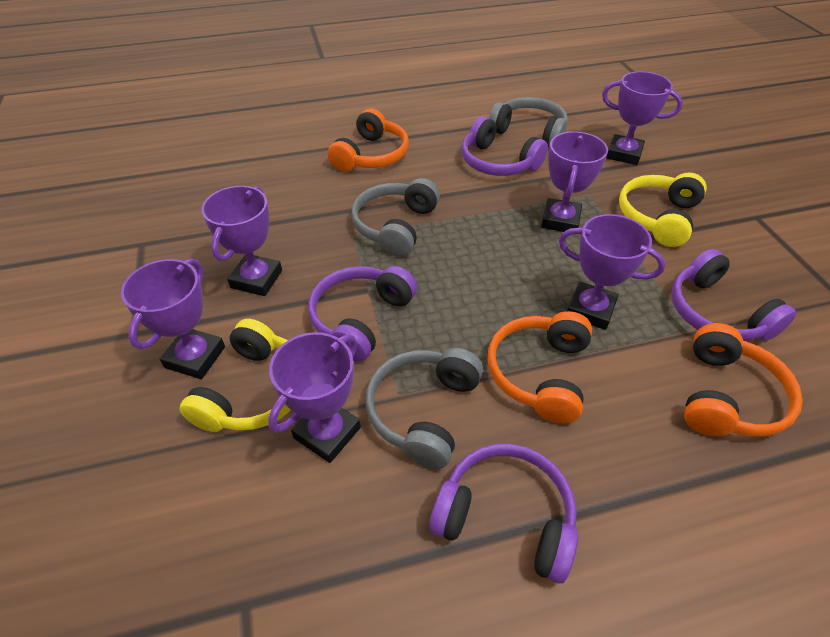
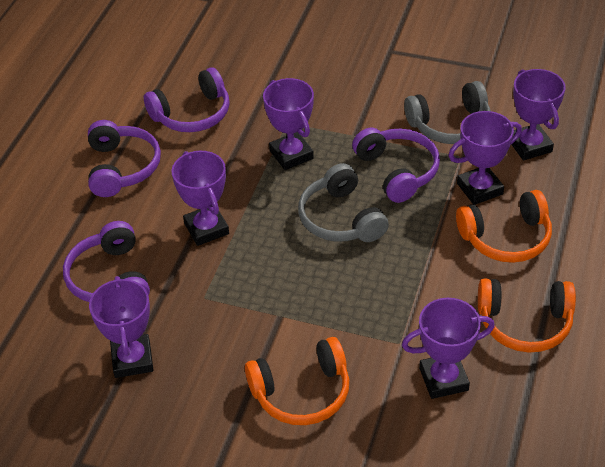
grey headphones: 3 -> 2
yellow headphones: 2 -> 0

